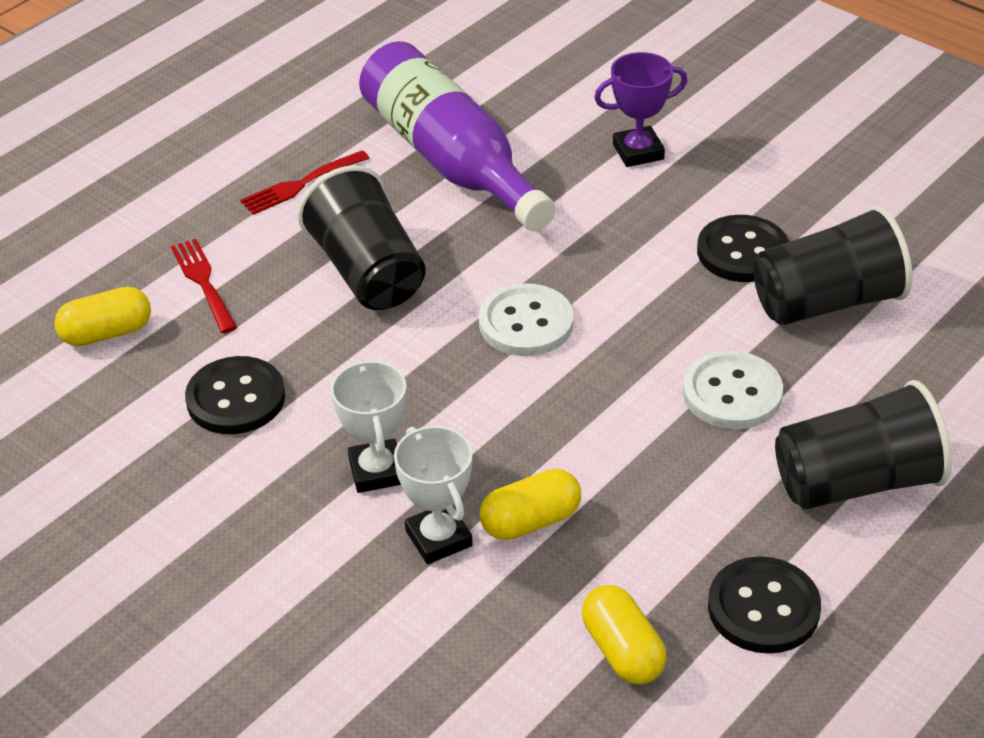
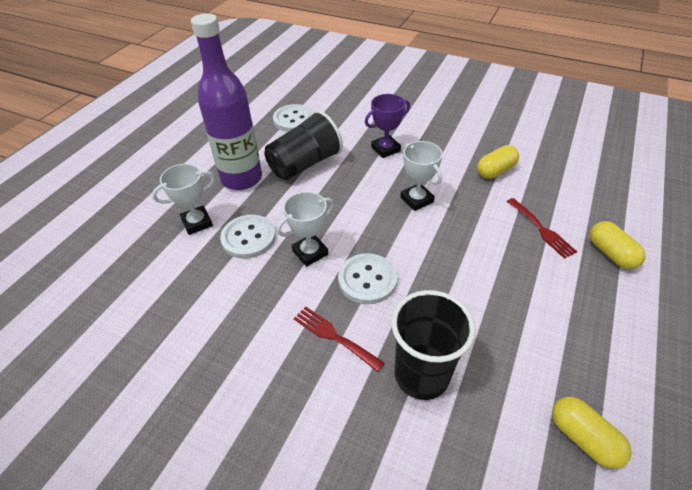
black button: 3 -> 0
black cup: 3 -> 2
white button: 2 -> 3
white trophy: 2 -> 3

